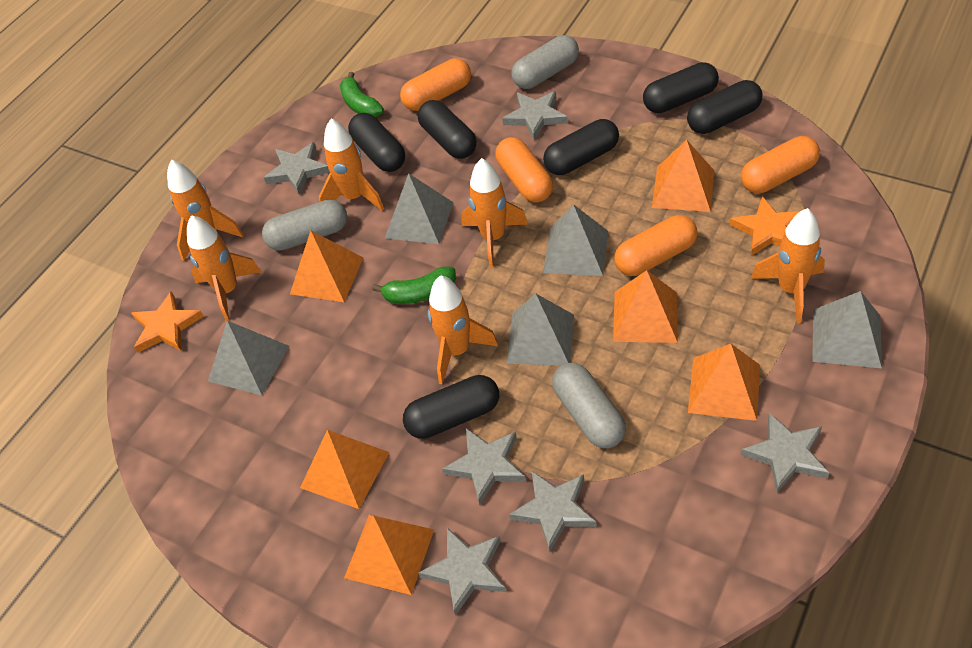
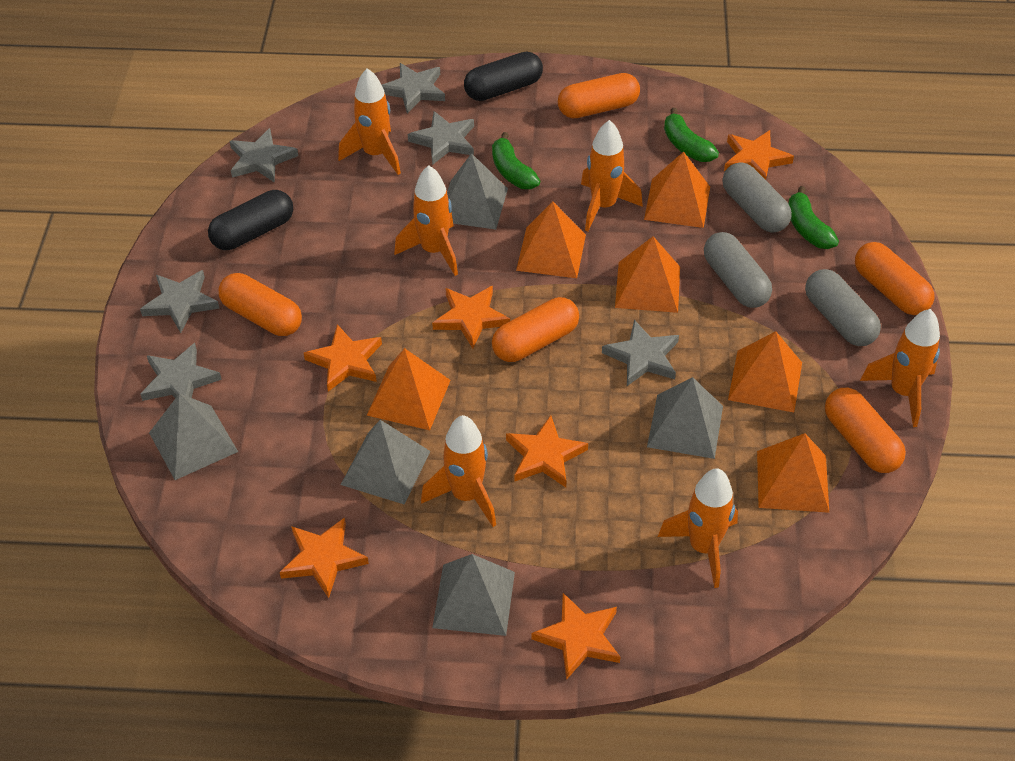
black capsule: 6 -> 2
green banana: 2 -> 3
orange capsule: 4 -> 5
orange star: 2 -> 6

